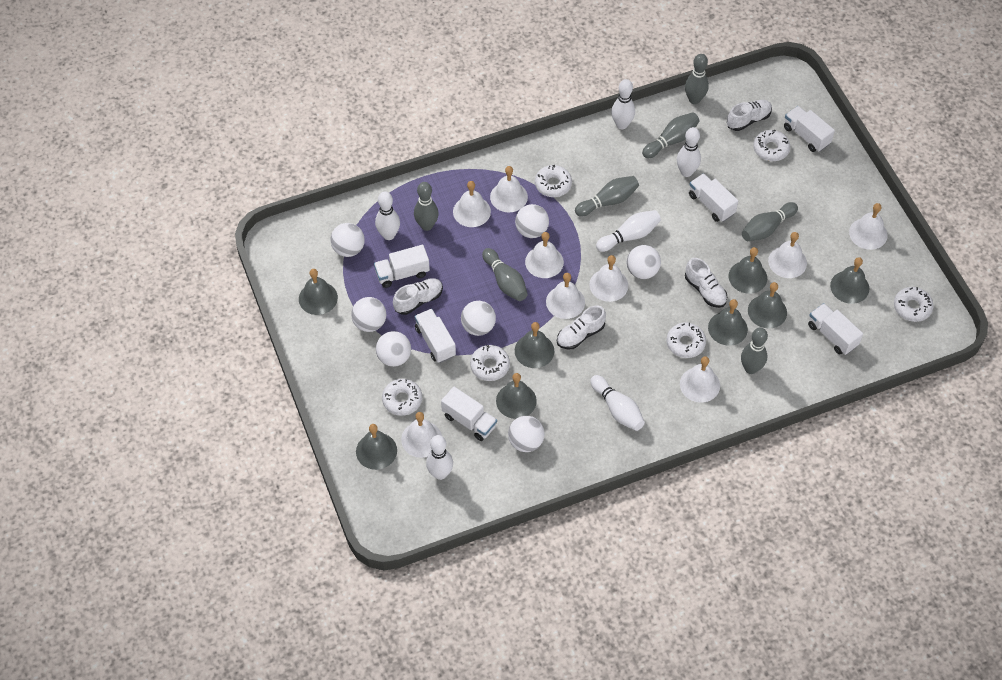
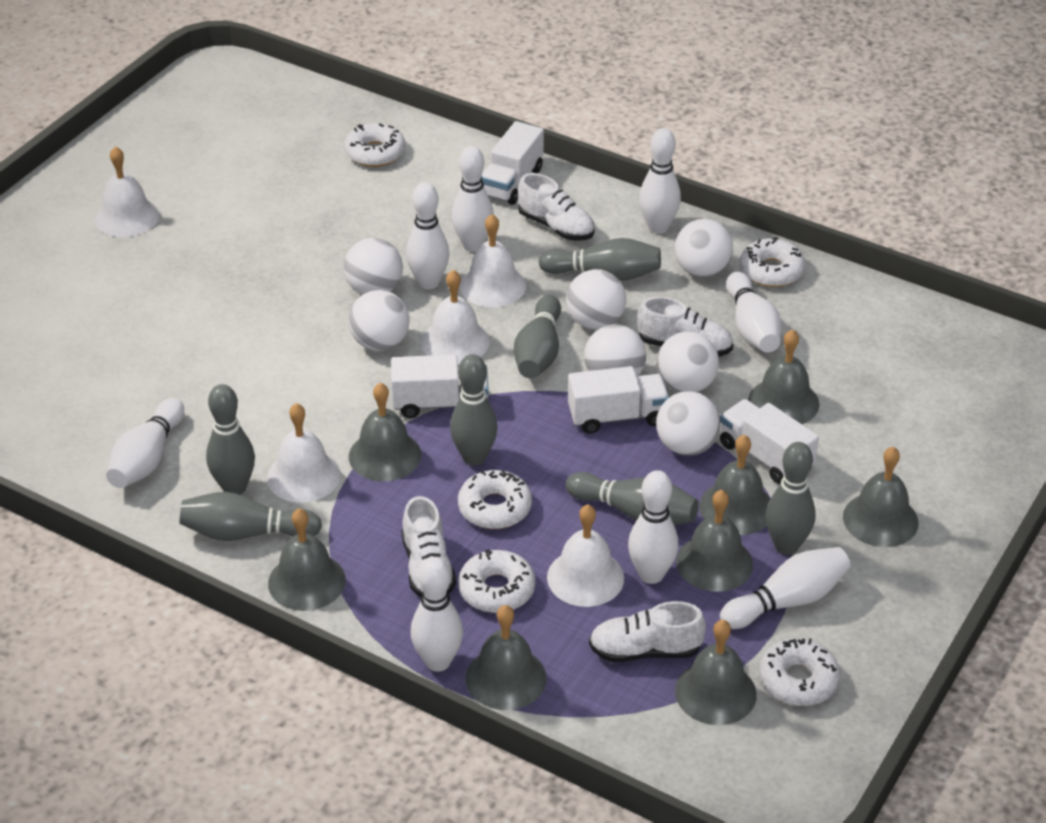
white bell: 9 -> 5
white bowling pin: 6 -> 8
white donut: 6 -> 5
white truck: 6 -> 4

